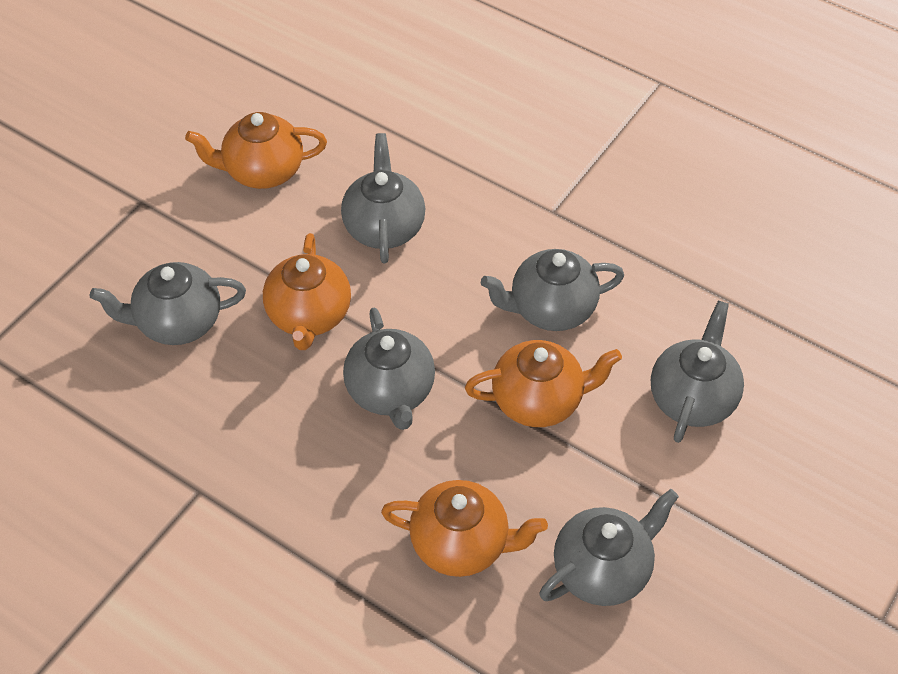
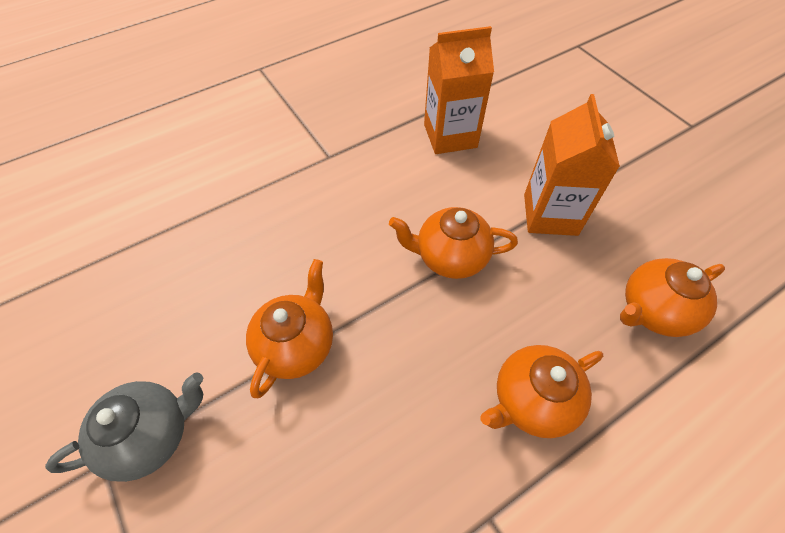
grey teapot: 6 -> 1
orange carton: 0 -> 2

